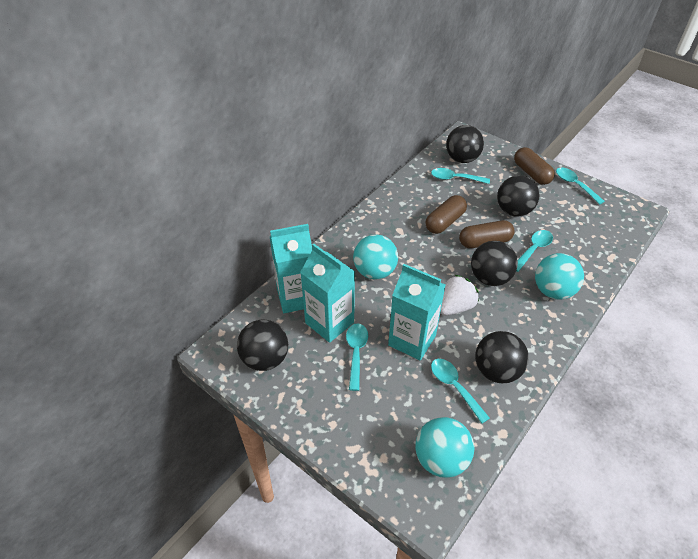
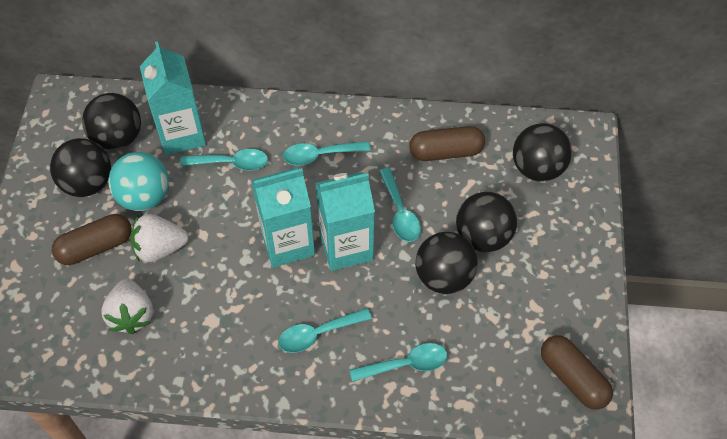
turquoise ball: 3 -> 1
white strawberry: 1 -> 2

